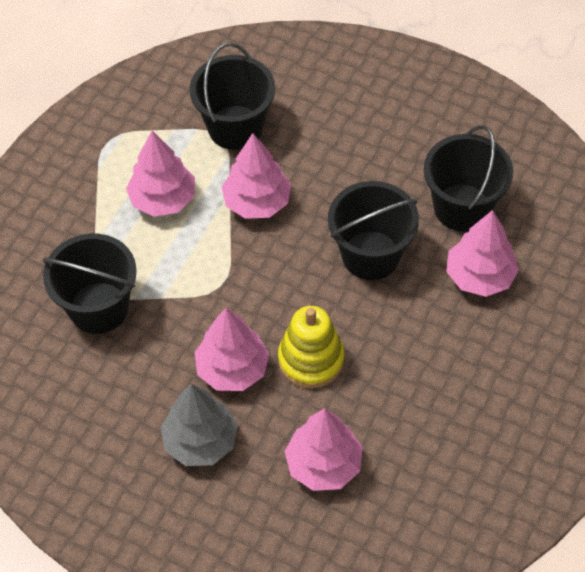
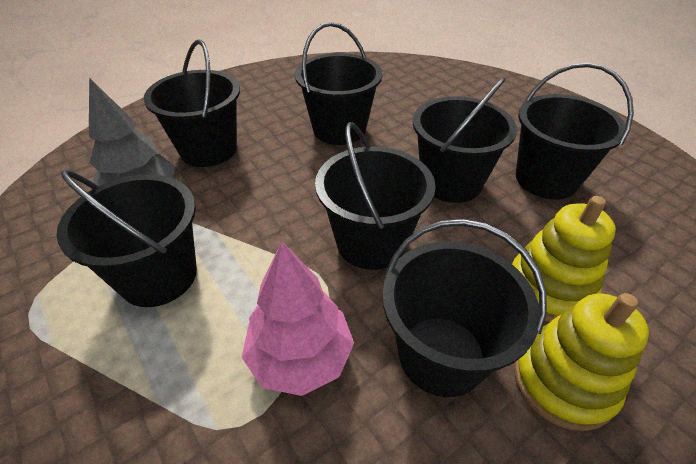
black bucket: 4 -> 7
pink tree: 5 -> 1
yellow stacking toy: 1 -> 2

